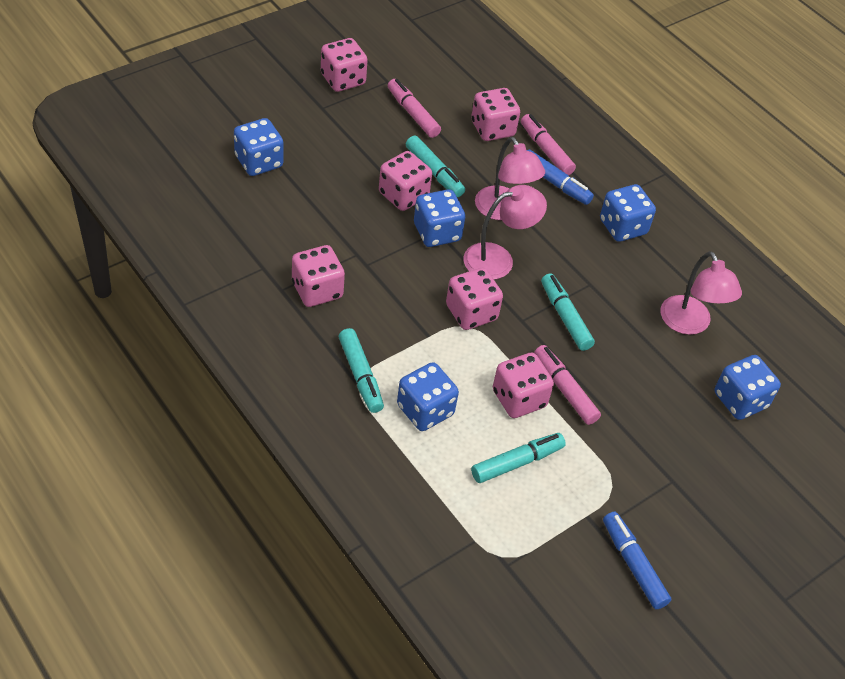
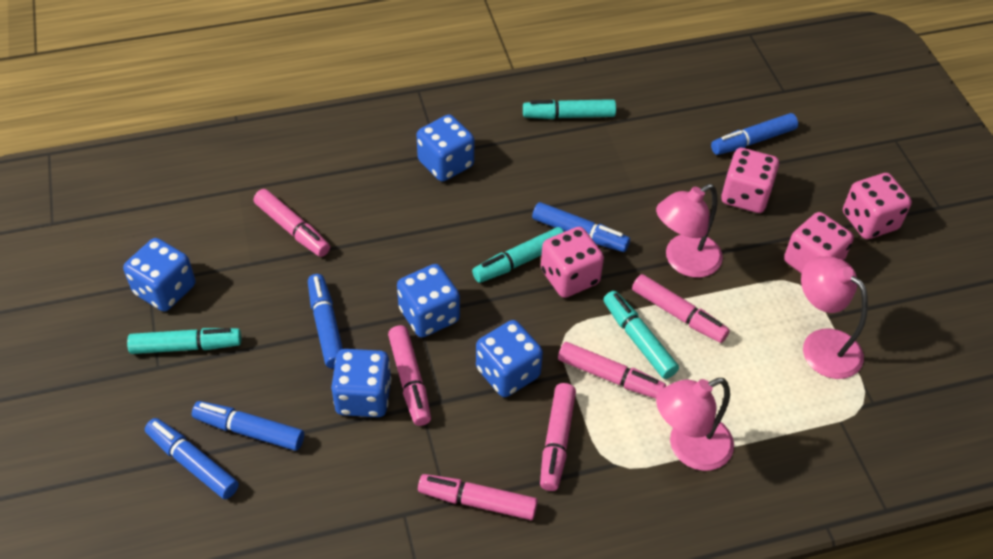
blue marker: 2 -> 5
pink dice: 6 -> 4
pink marker: 3 -> 6

